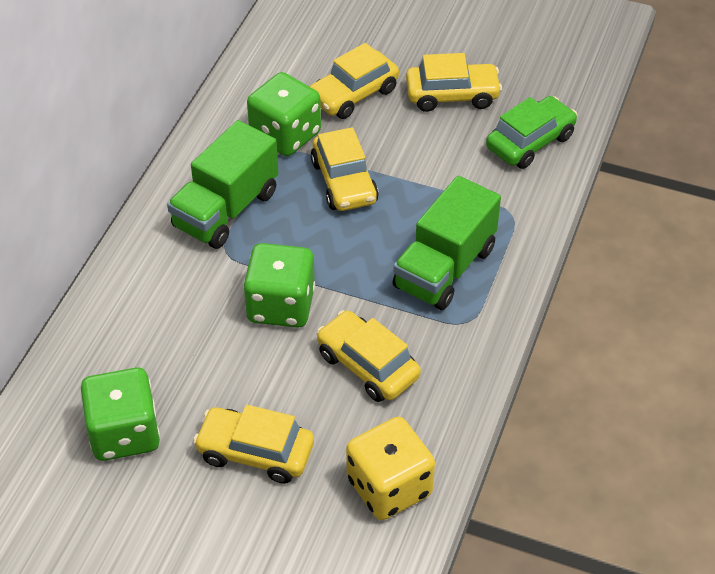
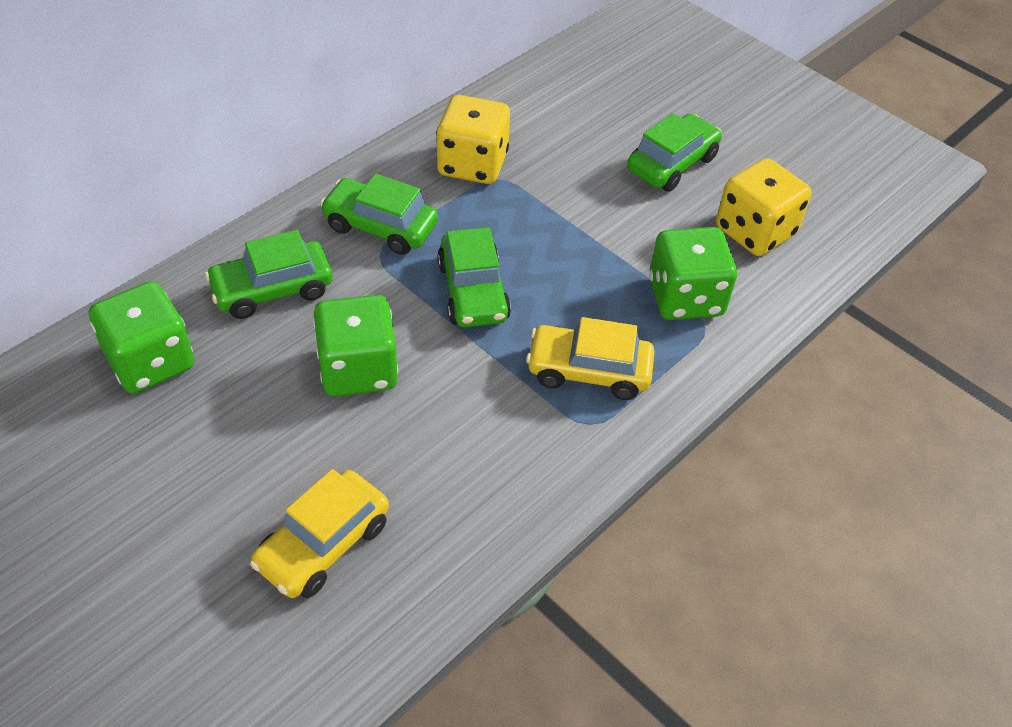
green car: 1 -> 4
green truck: 2 -> 0
yellow car: 5 -> 2
yellow dice: 1 -> 2

